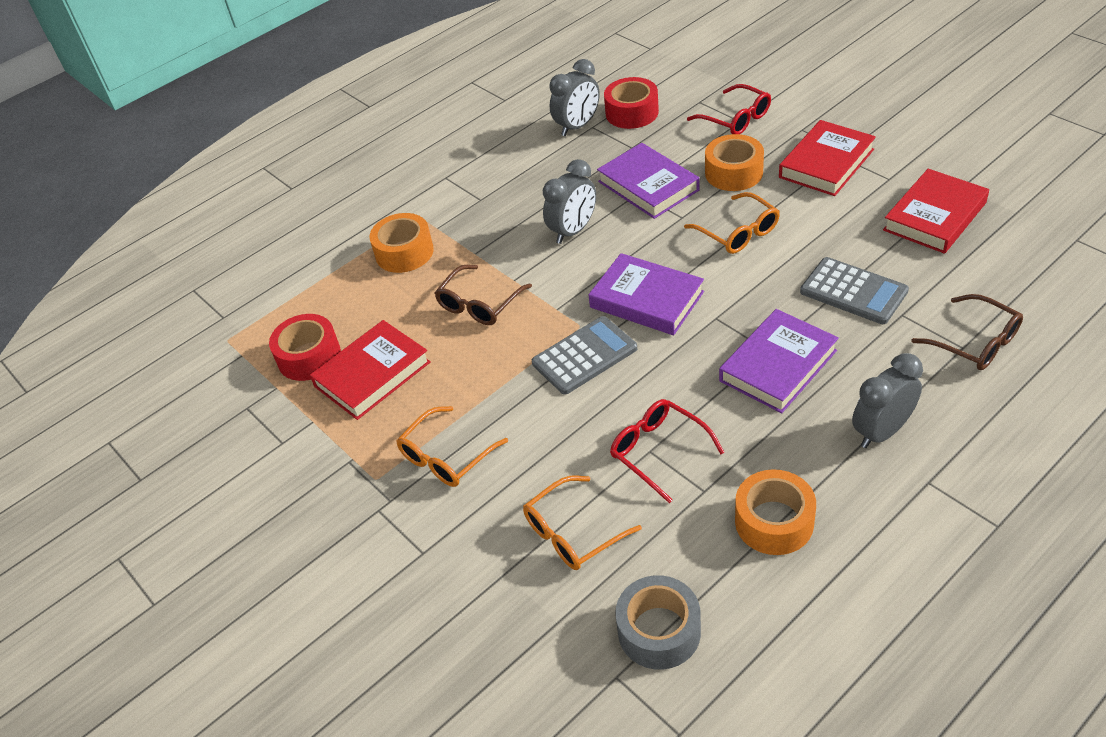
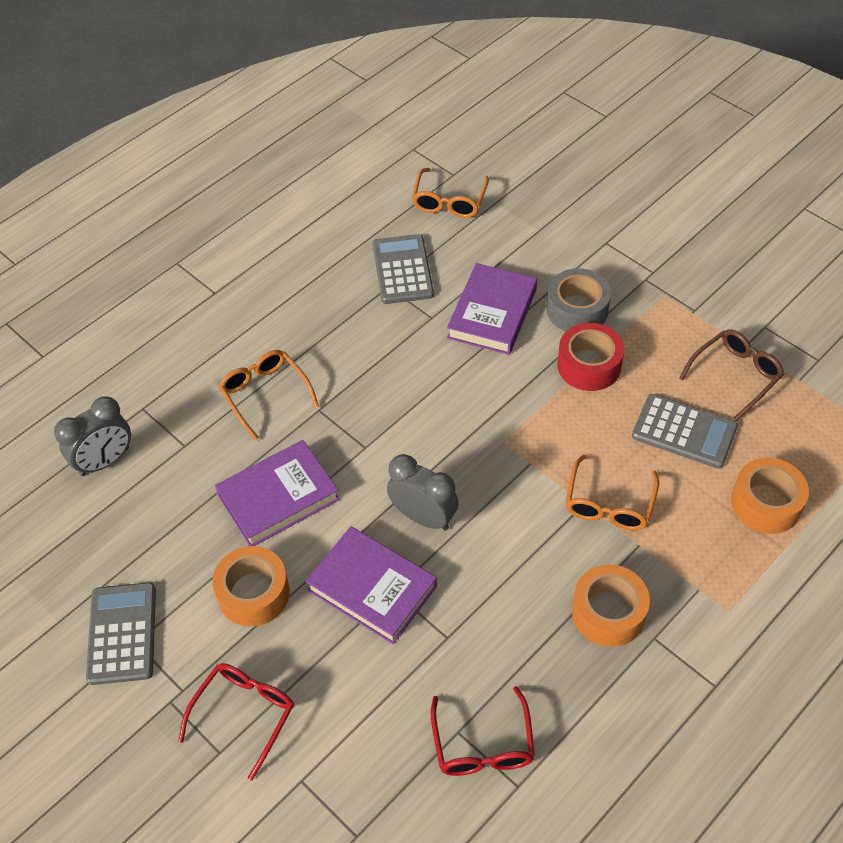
brown glasses: 2 -> 1
grey calculator: 2 -> 3
grey clock: 3 -> 2
red book: 3 -> 0
red tape: 2 -> 1

